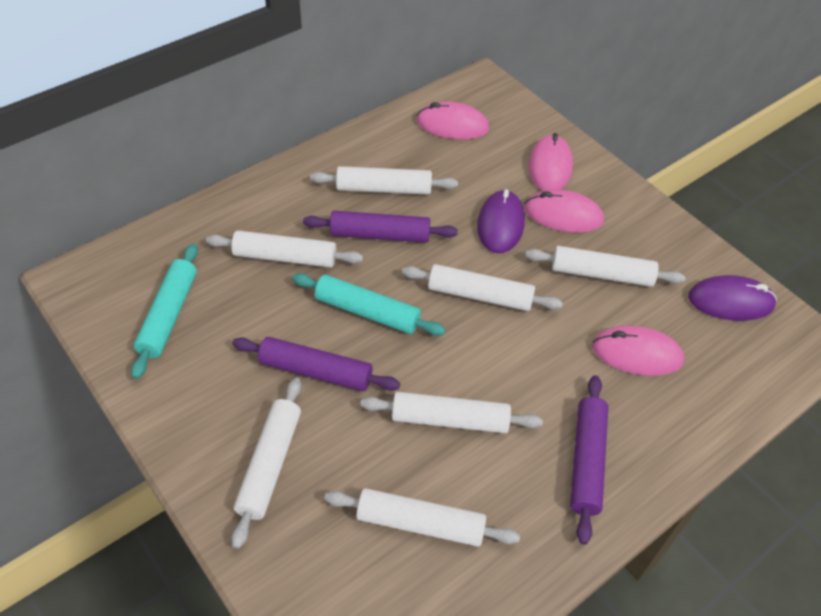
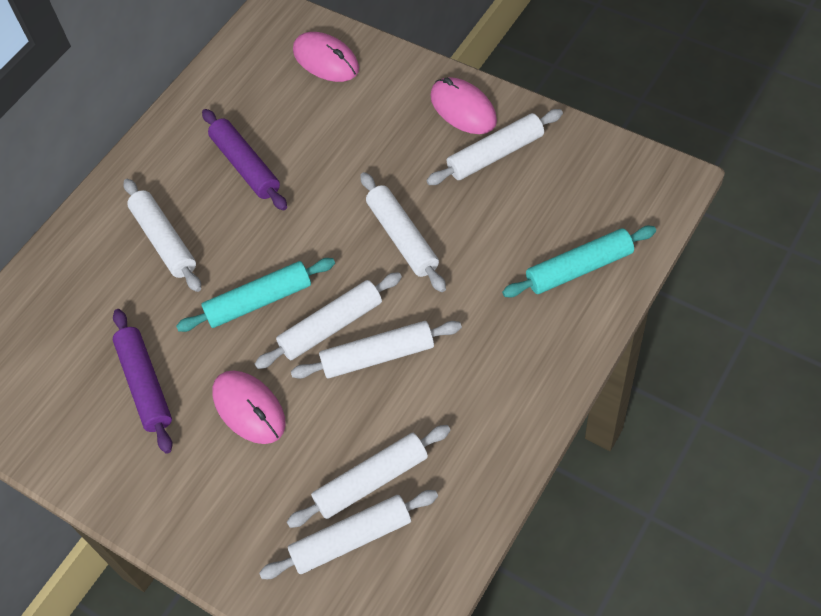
pink mouse: 4 -> 3
purple mouse: 2 -> 0
purple rolling pin: 3 -> 2

